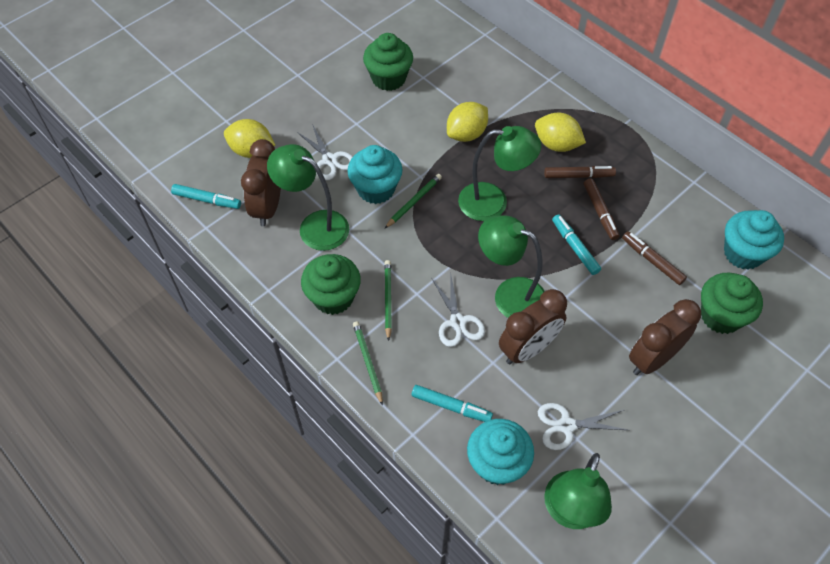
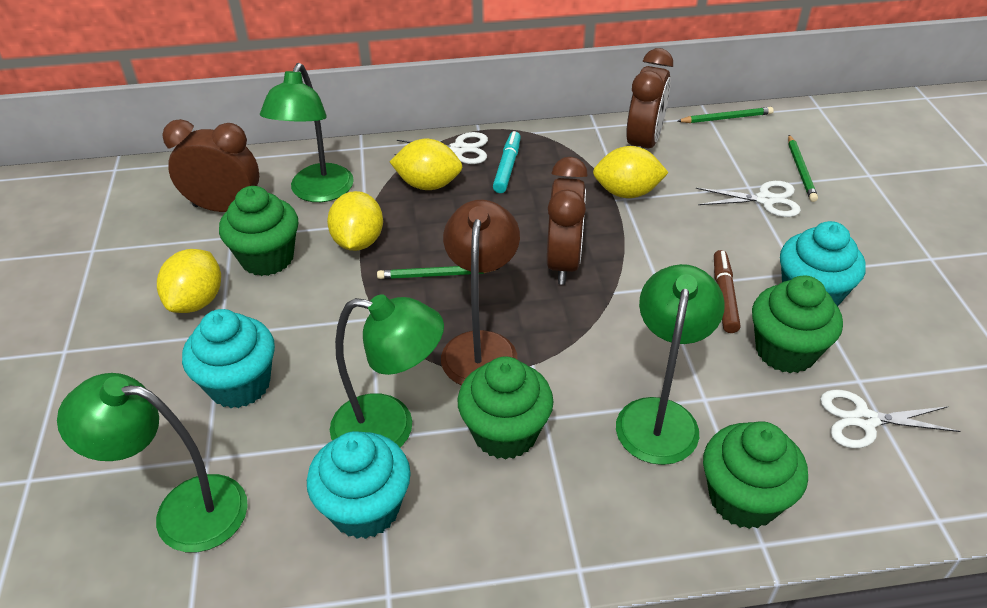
brown lamp: 0 -> 1
brown marker: 3 -> 1
green cupcake: 3 -> 4
turquoise marker: 3 -> 1
yellow lemon: 3 -> 4

